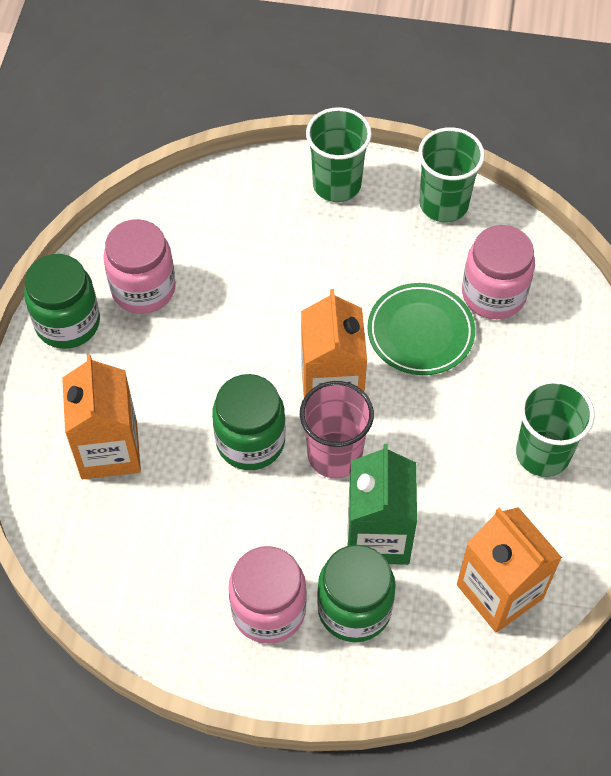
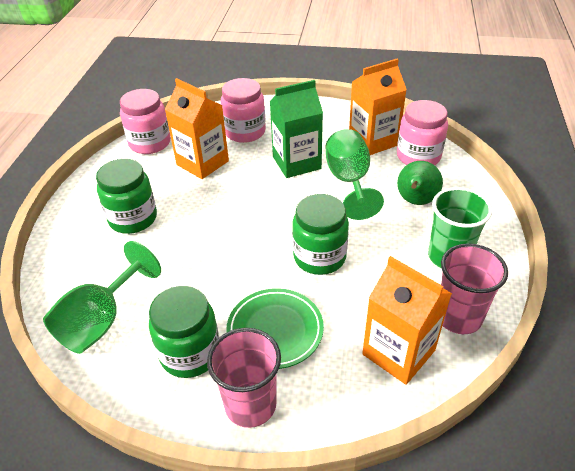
green cup: 3 -> 1
green goblet: 0 -> 2
green pear: 0 -> 1
pink cup: 1 -> 2

